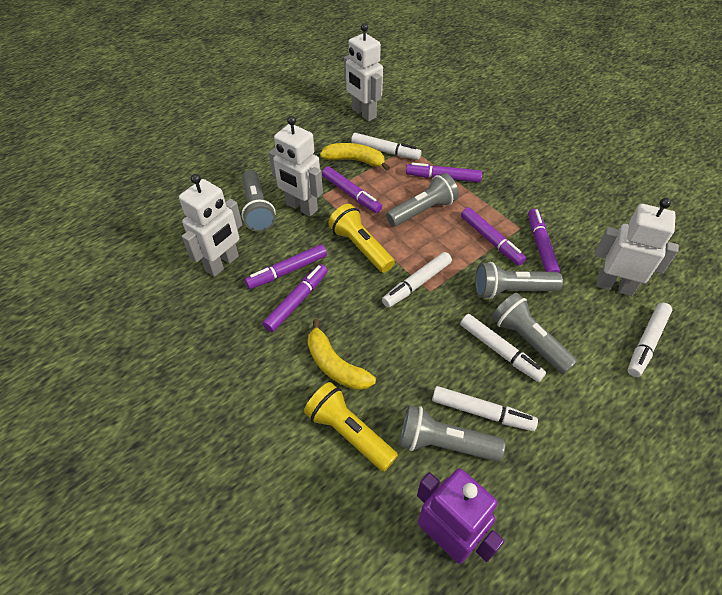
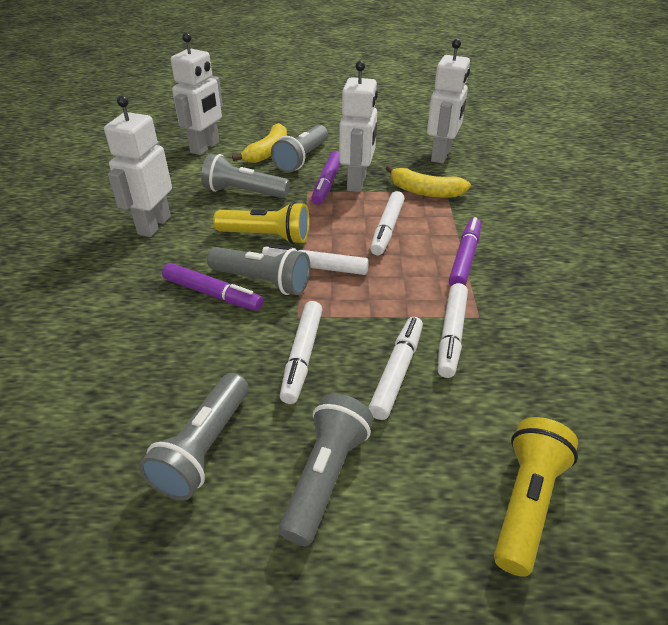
purple marker: 6 -> 3
purple robot: 1 -> 0

